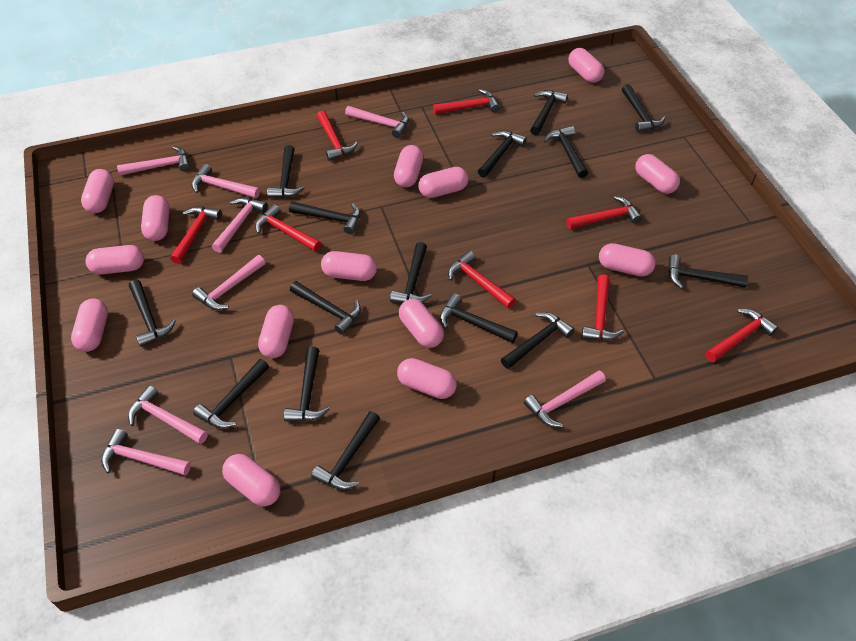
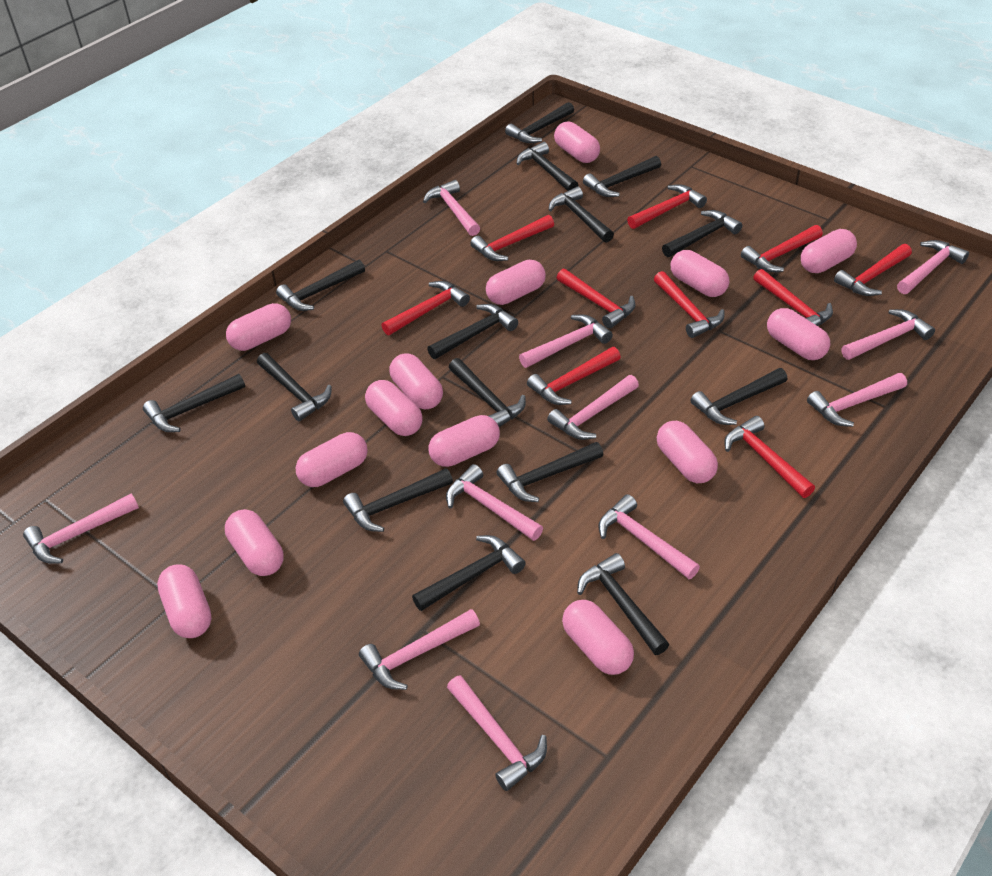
pink hammer: 8 -> 11
red hammer: 8 -> 10

